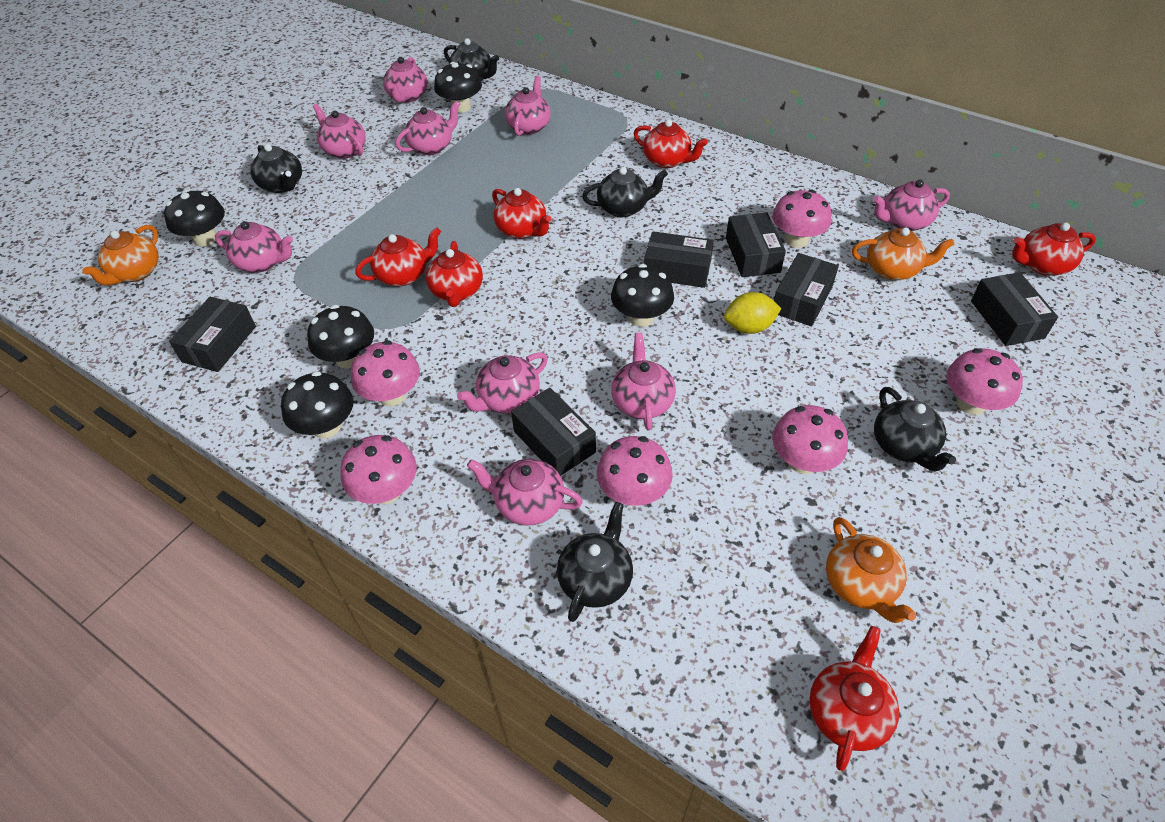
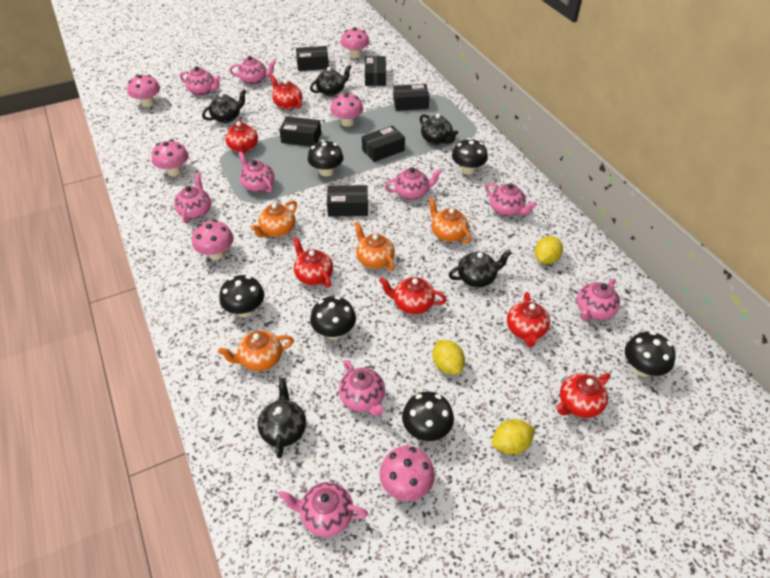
black mushroom: 5 -> 6
orange teapot: 3 -> 4
yellow lemon: 1 -> 3

